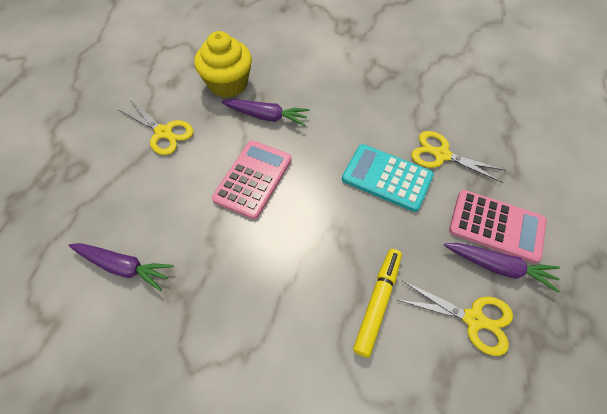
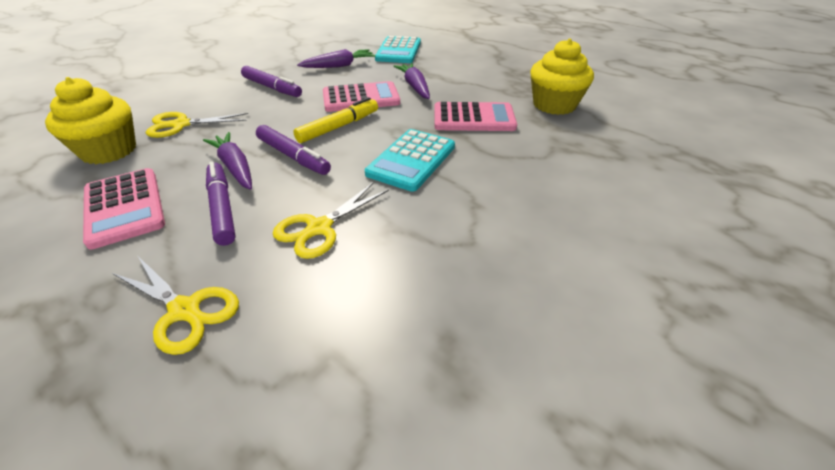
pink calculator: 2 -> 3
purple marker: 0 -> 3
turquoise calculator: 1 -> 2
yellow cupcake: 1 -> 2

